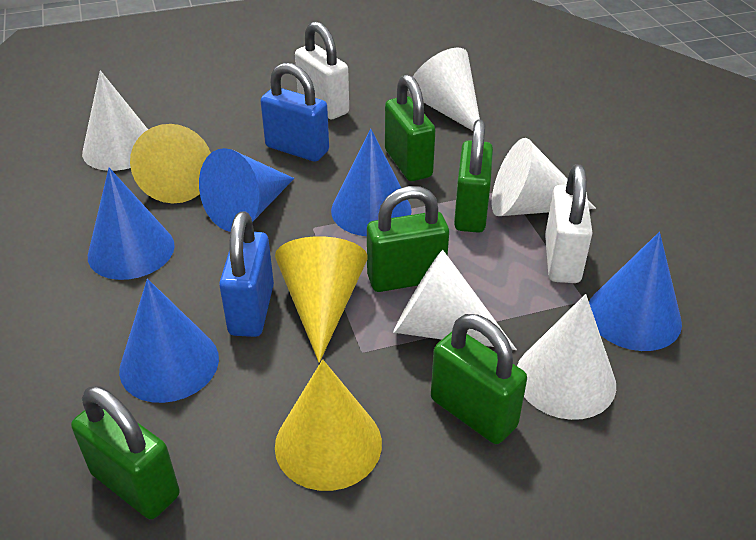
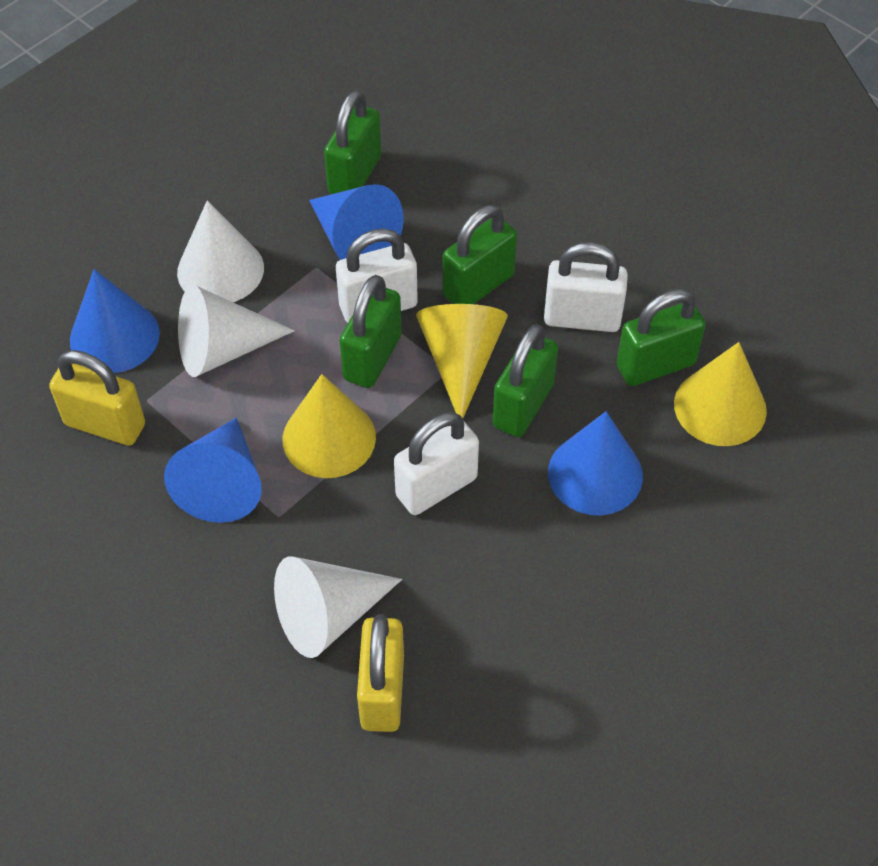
blue cone: 5 -> 4
blue padlock: 2 -> 0
white cone: 5 -> 3
white padlock: 2 -> 3
yellow padlock: 0 -> 2

